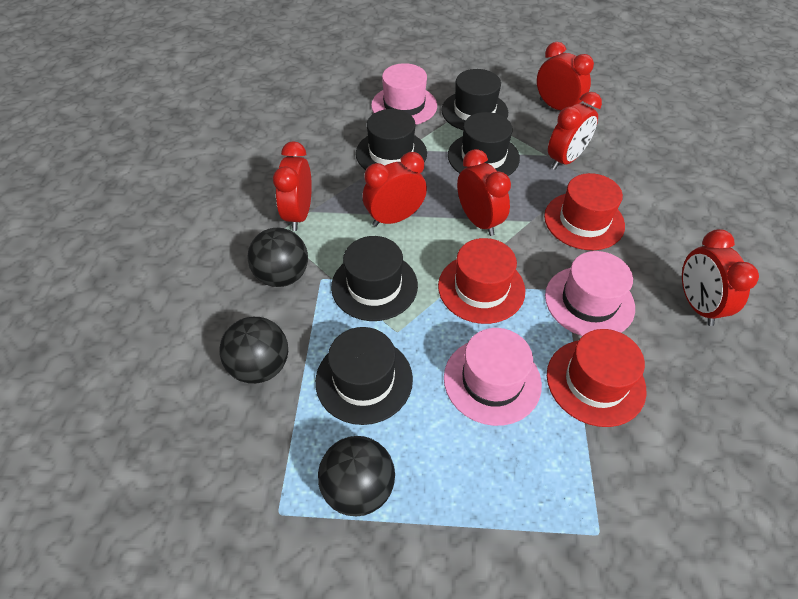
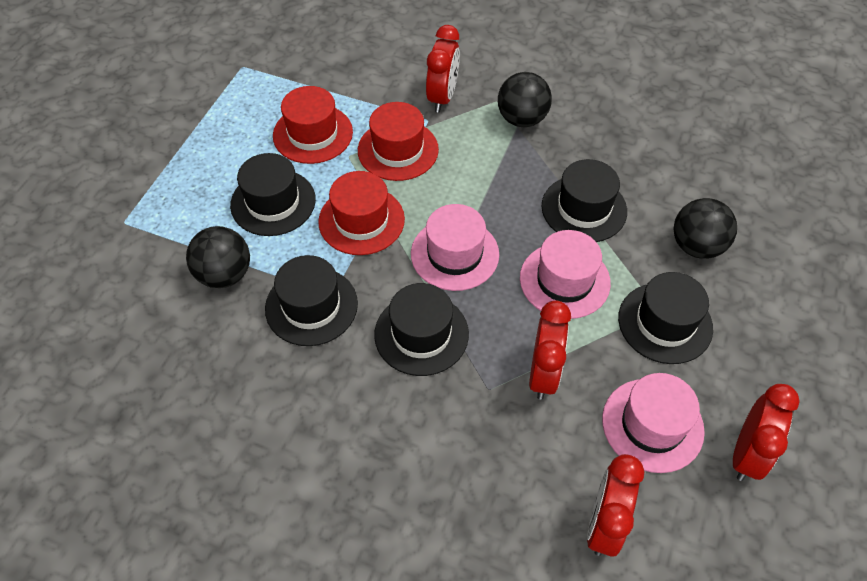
red clock: 6 -> 4

